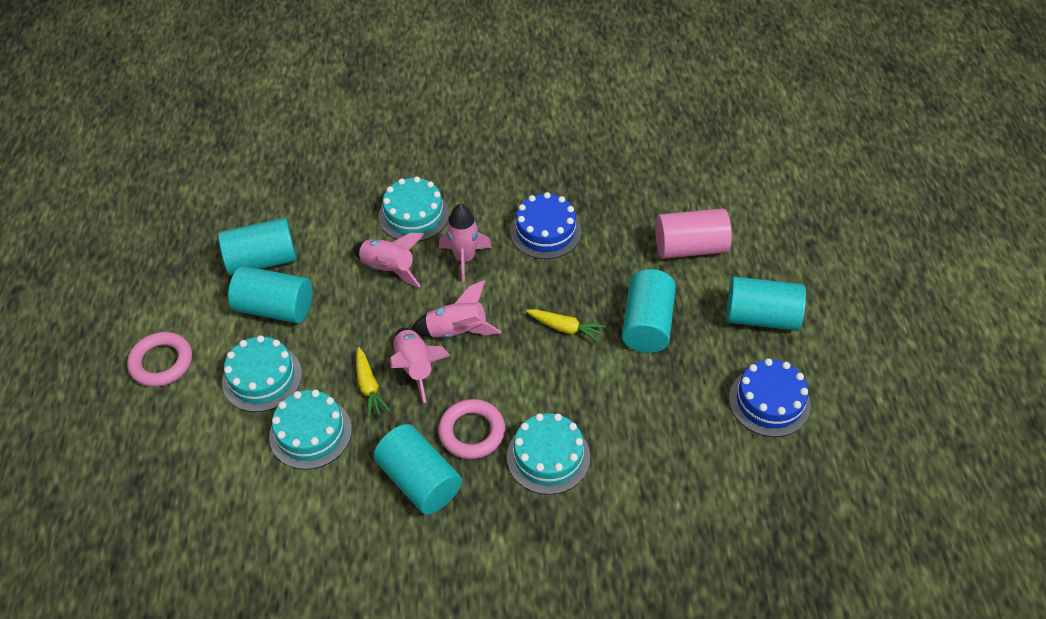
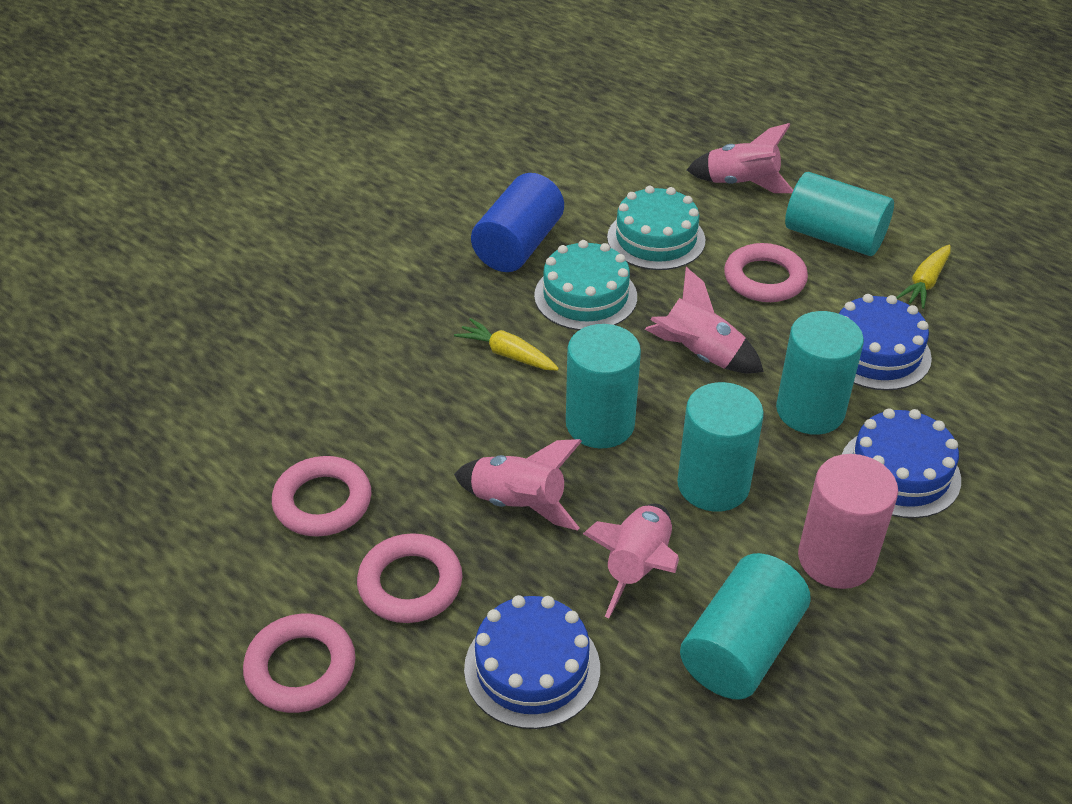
blue cake: 2 -> 3
blue cylinder: 0 -> 1
pink ring: 2 -> 4
turquoise cake: 4 -> 2

